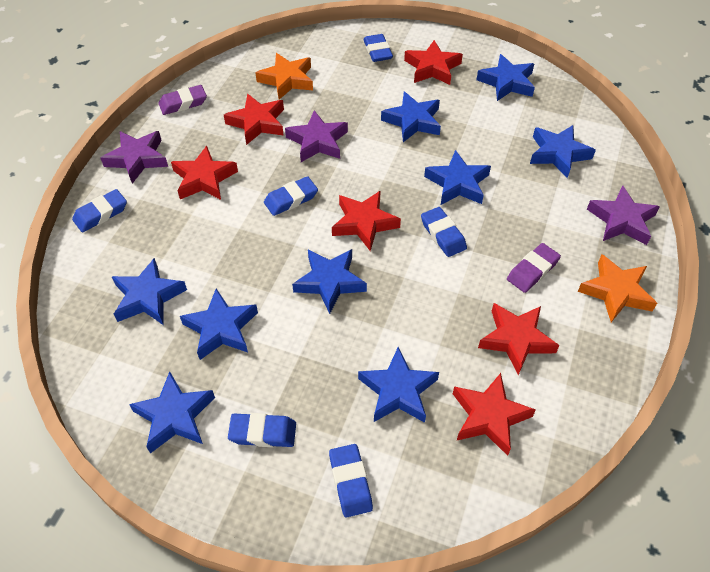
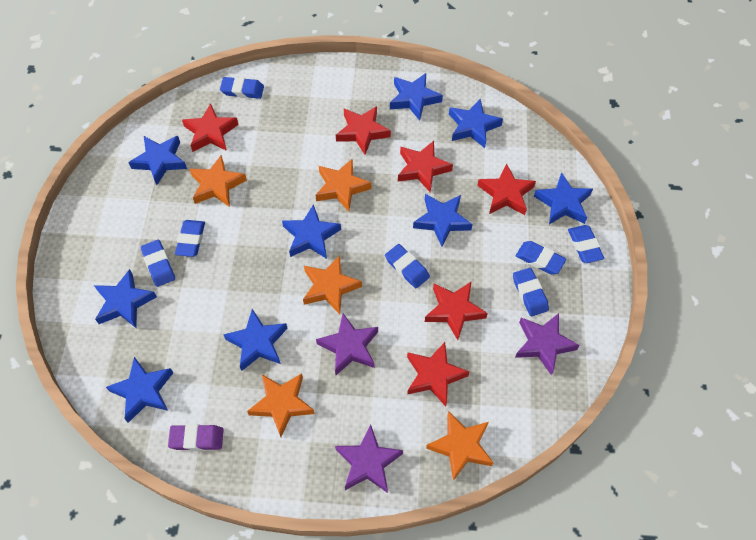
blue eraser: 6 -> 7
orange star: 2 -> 5
purple eraser: 2 -> 1

